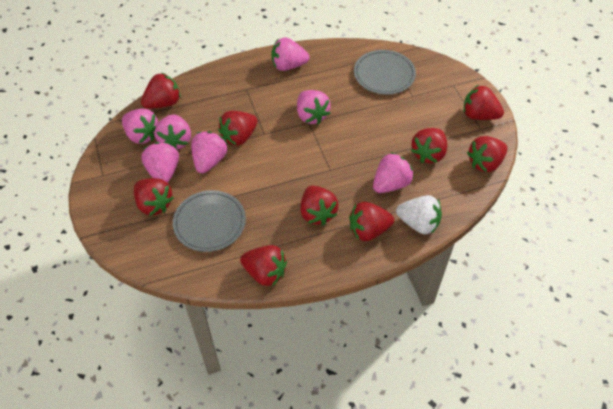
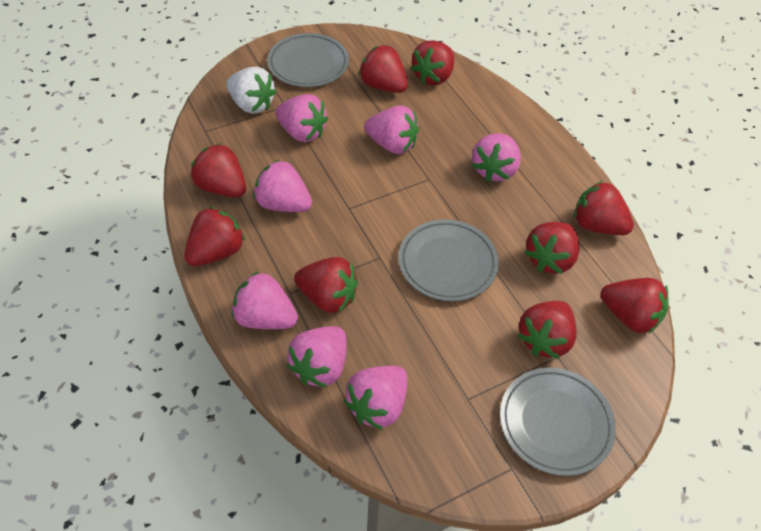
grey plate: 2 -> 3

